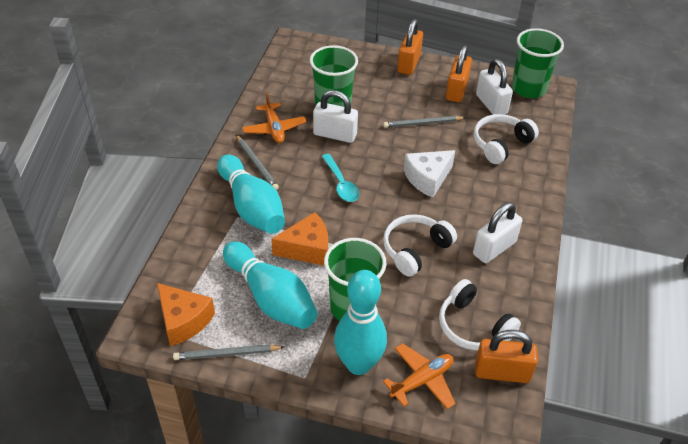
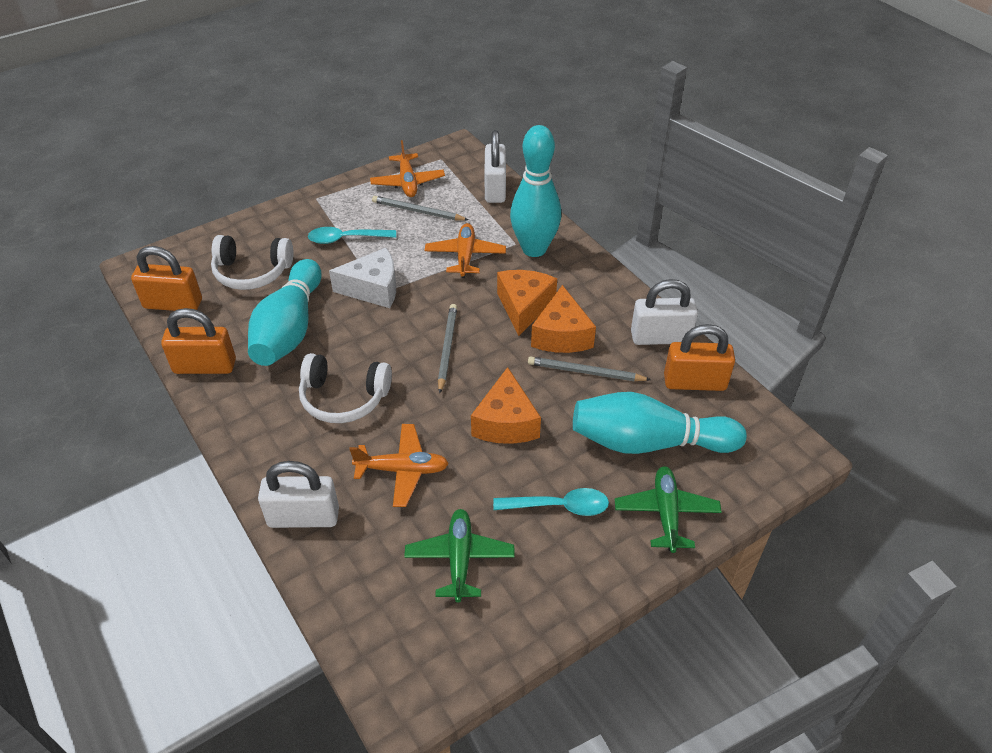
green cup: 3 -> 0
green plane: 0 -> 2
orange cheese: 2 -> 3
orange plane: 2 -> 3
turquoise spoon: 1 -> 2
white headphones: 3 -> 2

